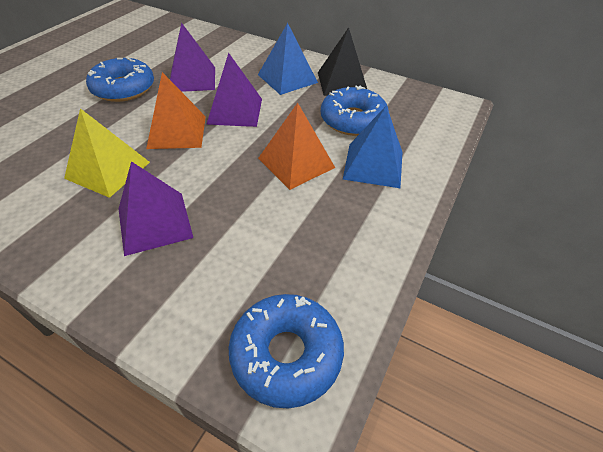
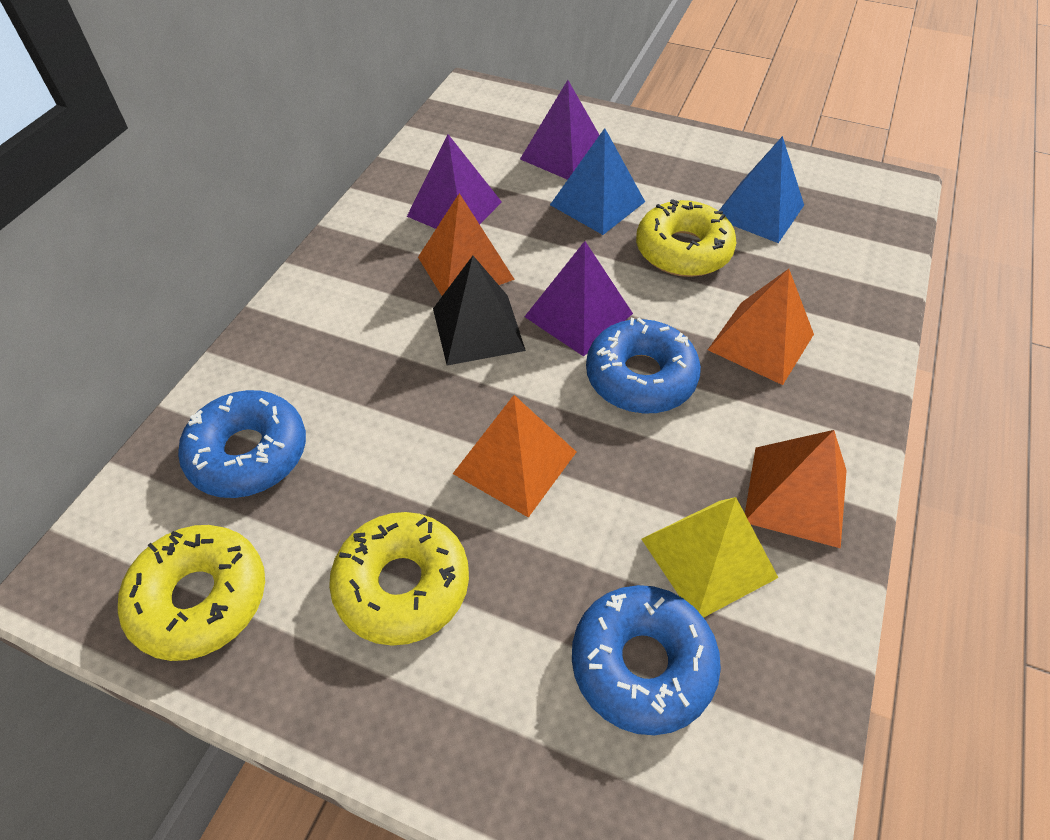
orange pyramid: 2 -> 4
yellow donut: 0 -> 3

